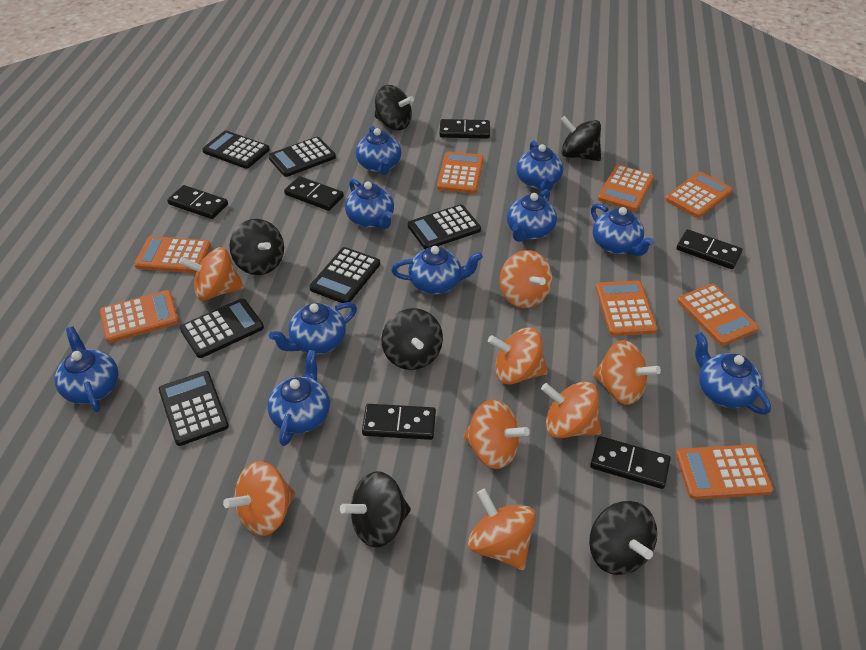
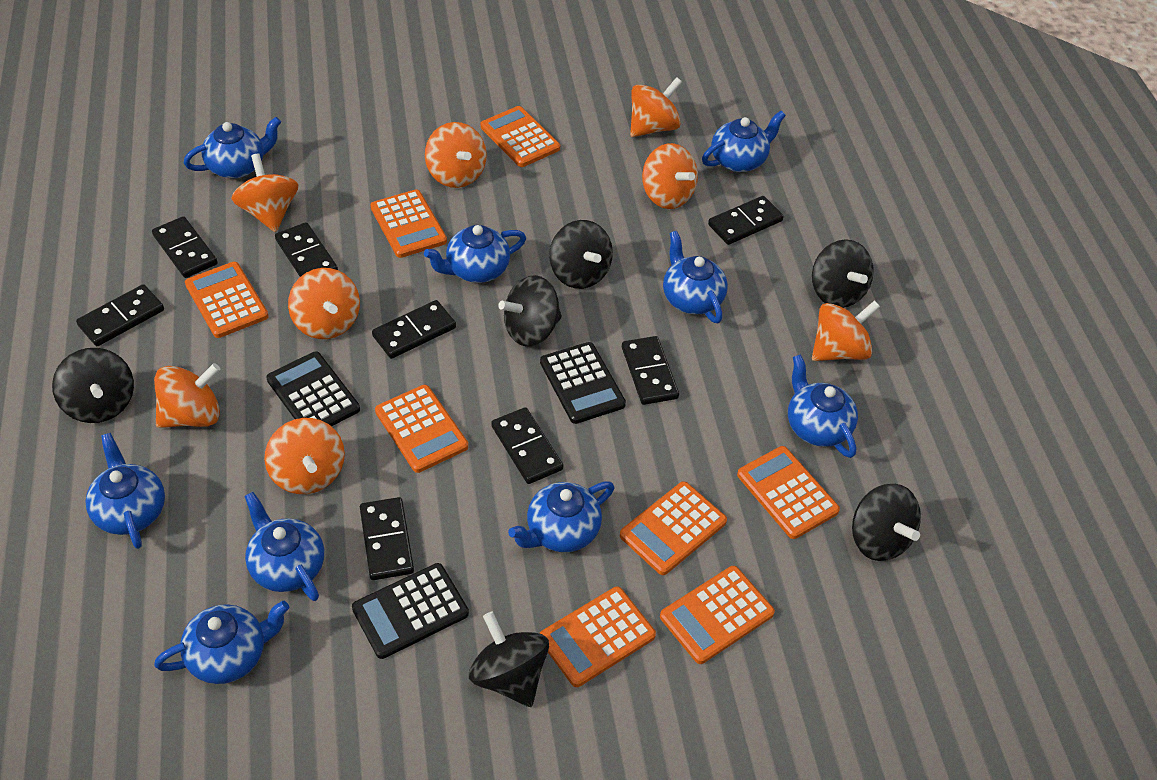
black calculator: 6 -> 3
black domino: 6 -> 8
blue teapot: 10 -> 9

